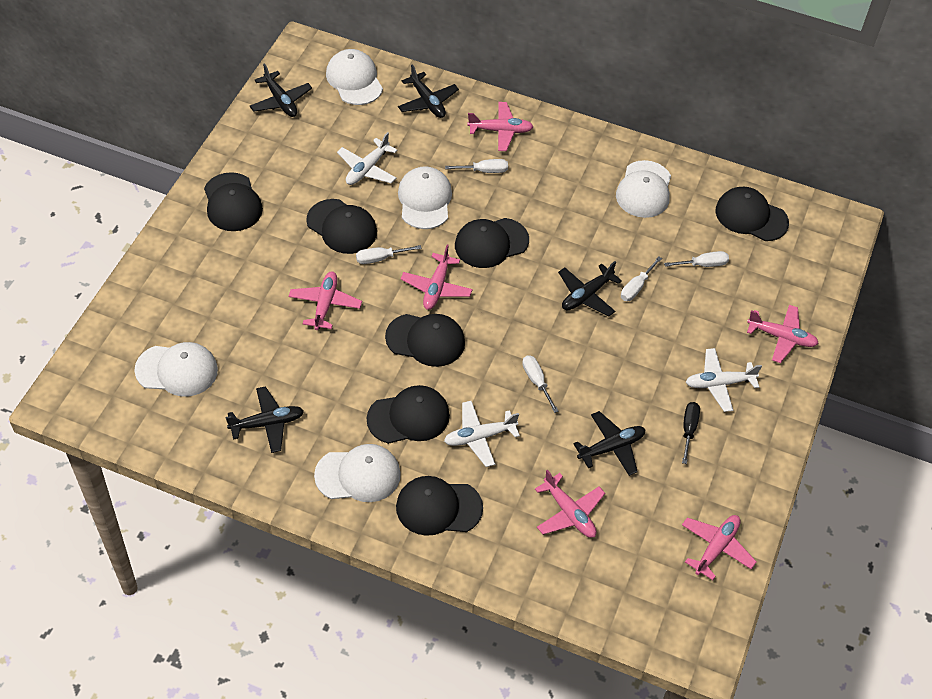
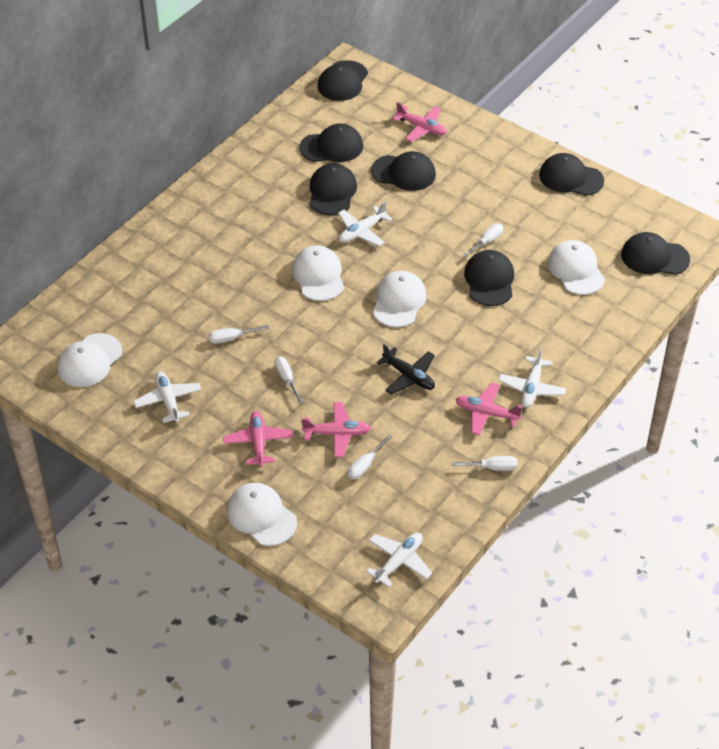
black plane: 5 -> 1
black screwdriver: 1 -> 0
pink plane: 6 -> 4
white plane: 3 -> 4

